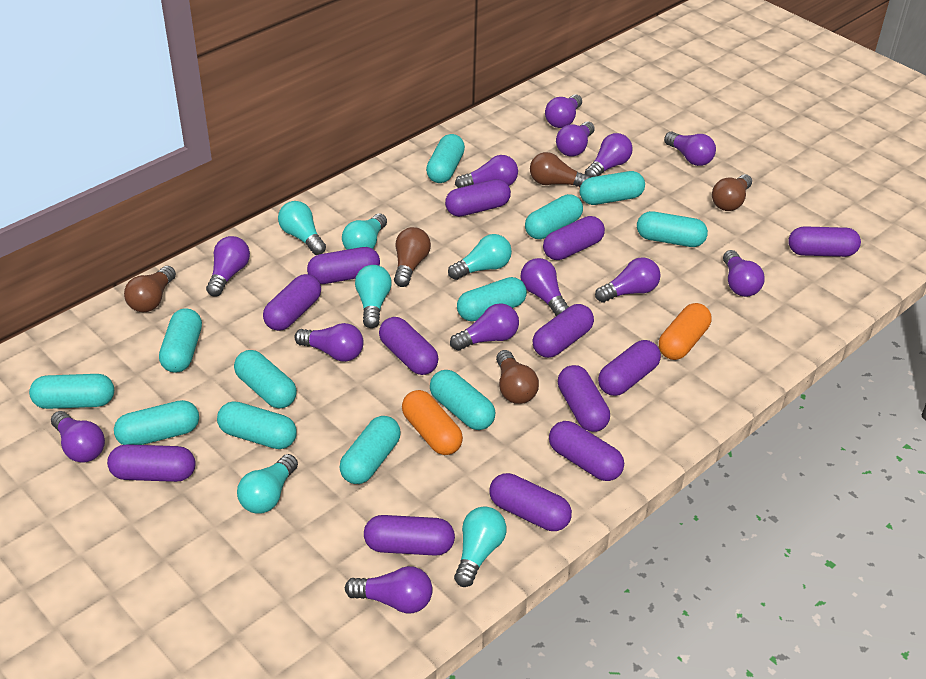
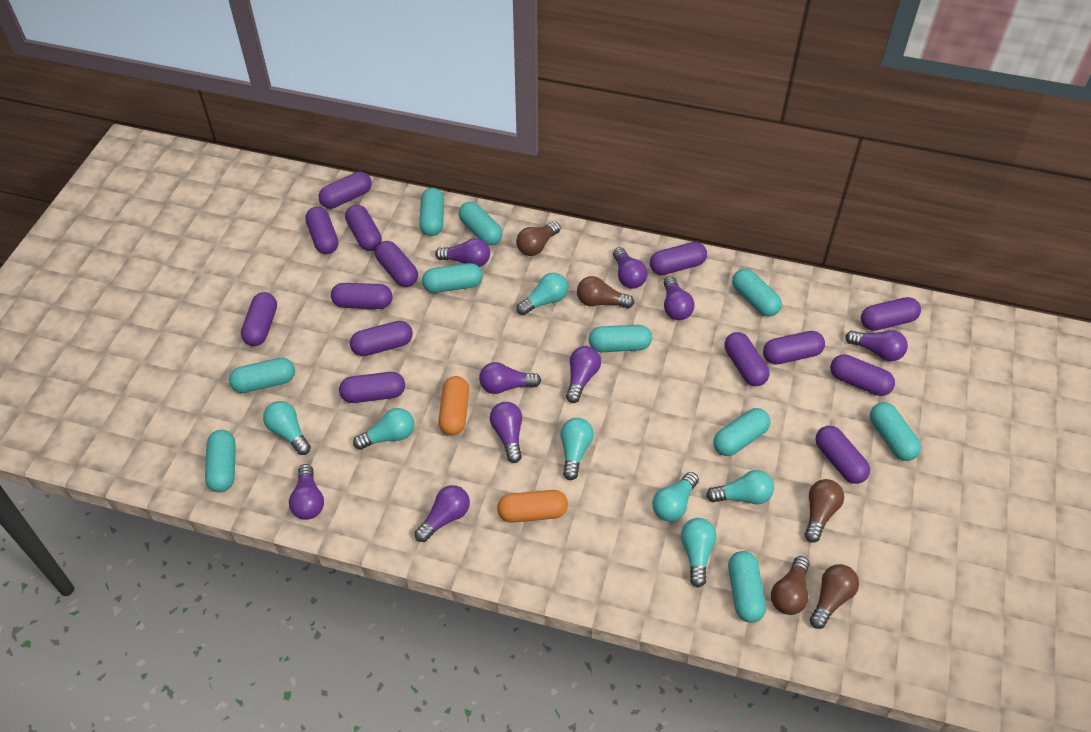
purple capsule: 13 -> 14
purple light bulb: 13 -> 9
turquoise capsule: 12 -> 10
turquoise light bulb: 6 -> 7

